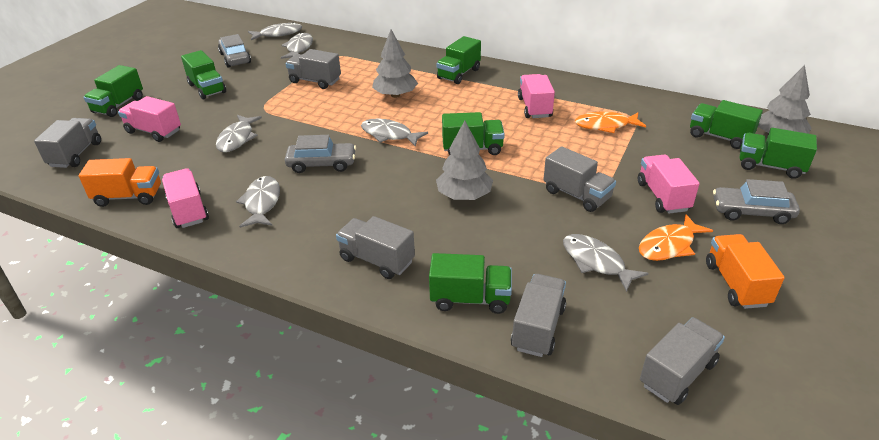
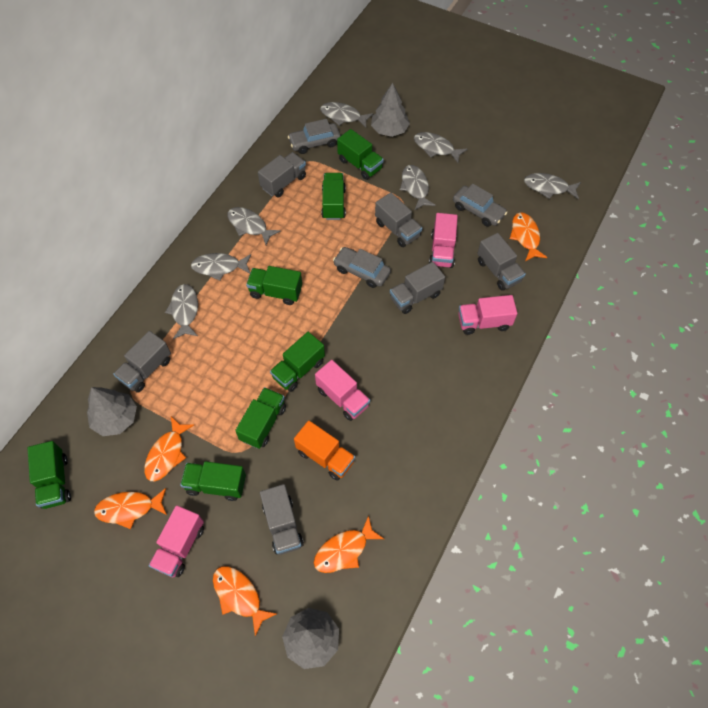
grey fish: 6 -> 7
orange fish: 2 -> 5
orange truck: 2 -> 1

